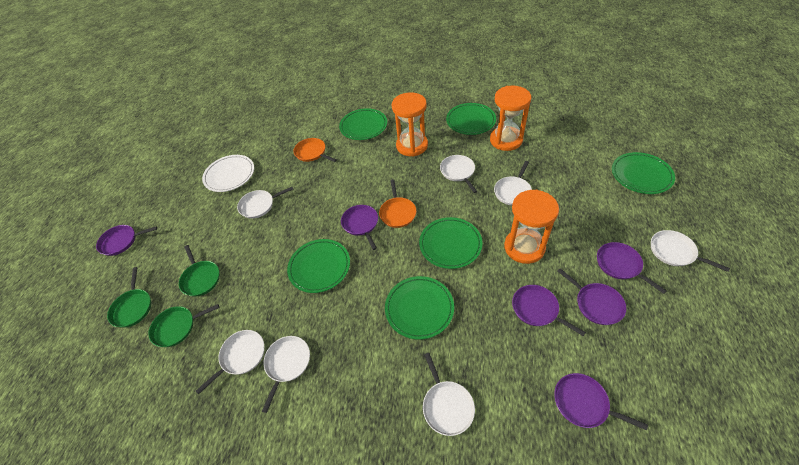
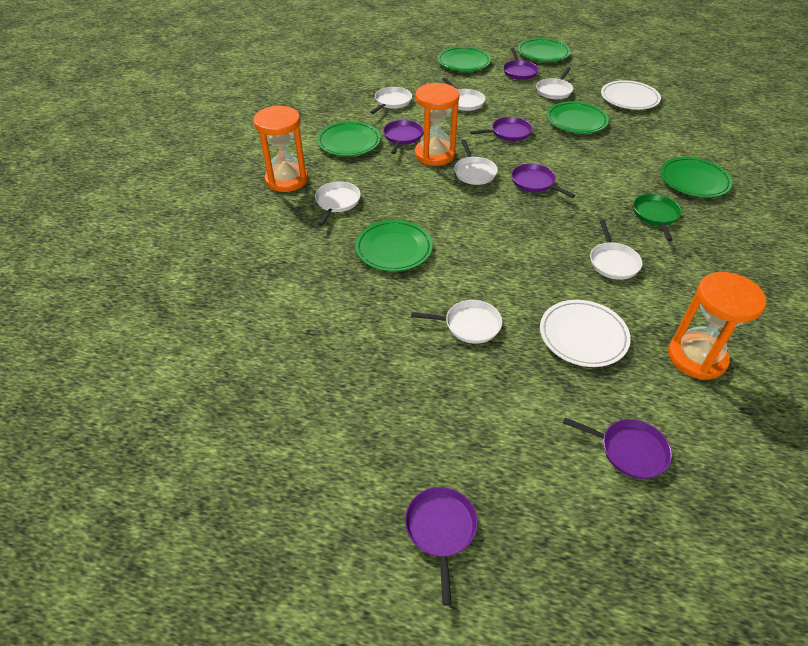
green pan: 3 -> 1
orange pan: 2 -> 0
white plate: 1 -> 2

